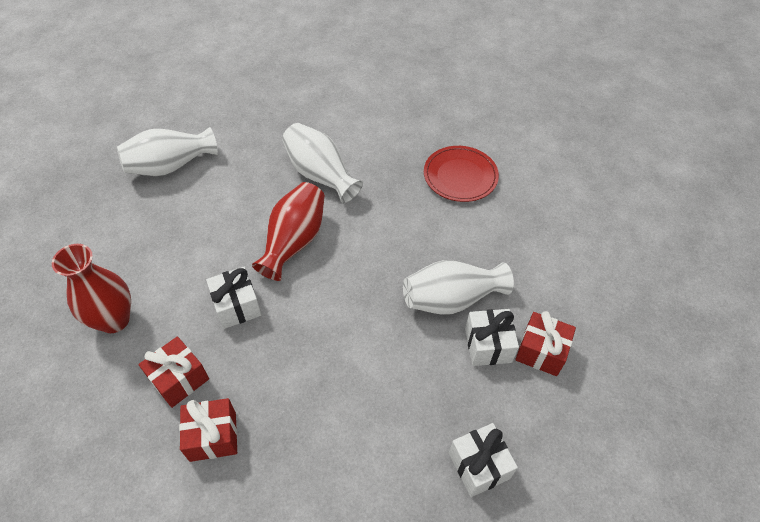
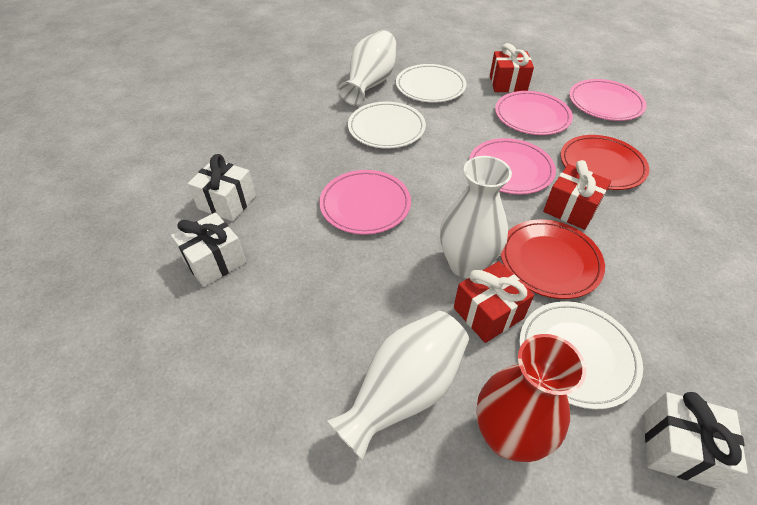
pink plate: 0 -> 4
red plate: 1 -> 2
red vase: 2 -> 1
white plate: 0 -> 3

